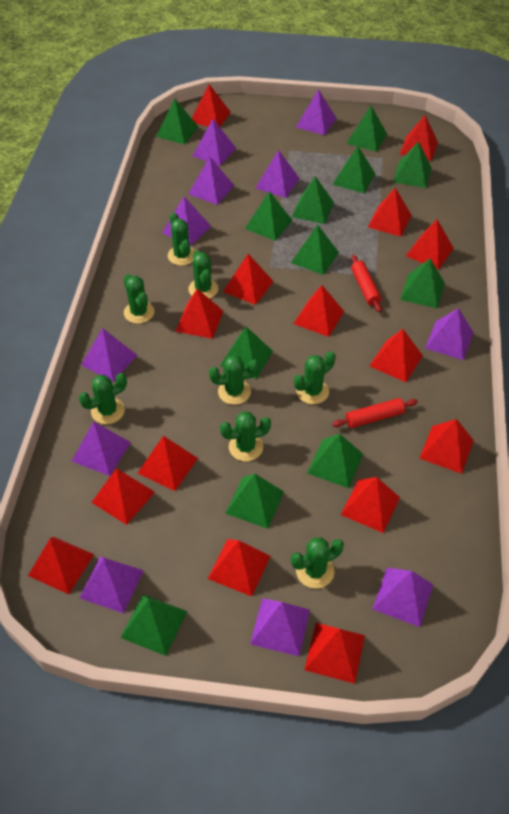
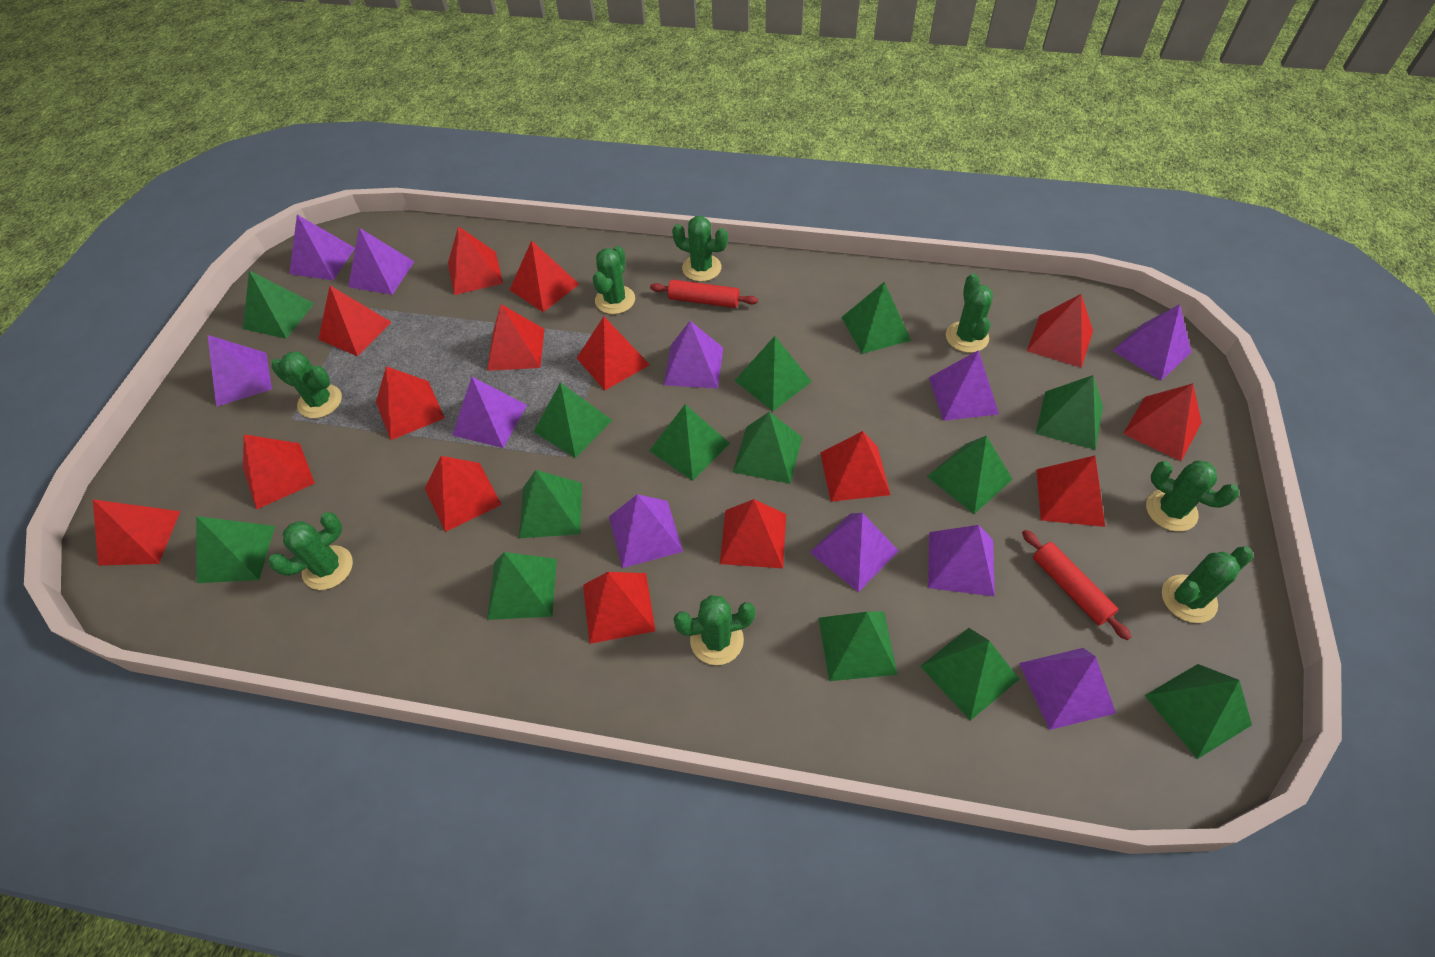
green pyramid: 12 -> 14

